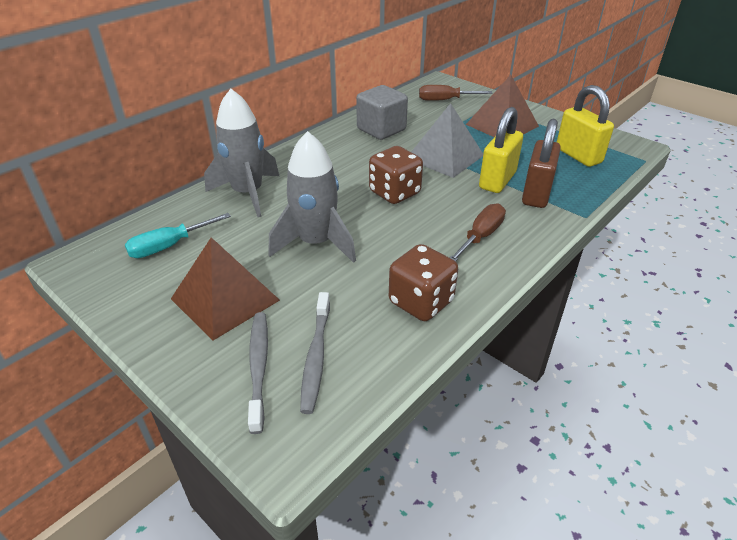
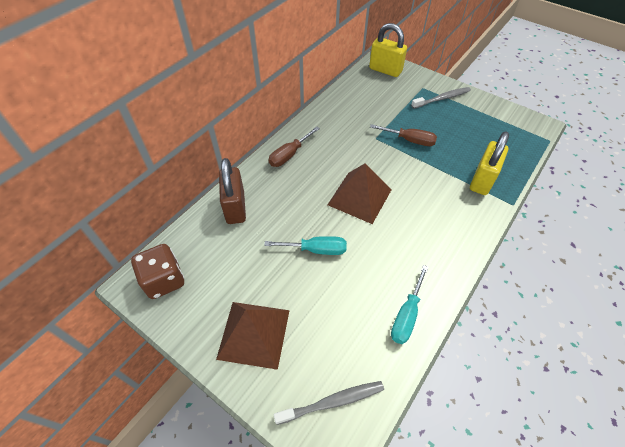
brown dice: 2 -> 1
grey cube: 1 -> 0
grey pyramid: 1 -> 0
grey rocket: 2 -> 0
turquoise screwdriver: 1 -> 2

